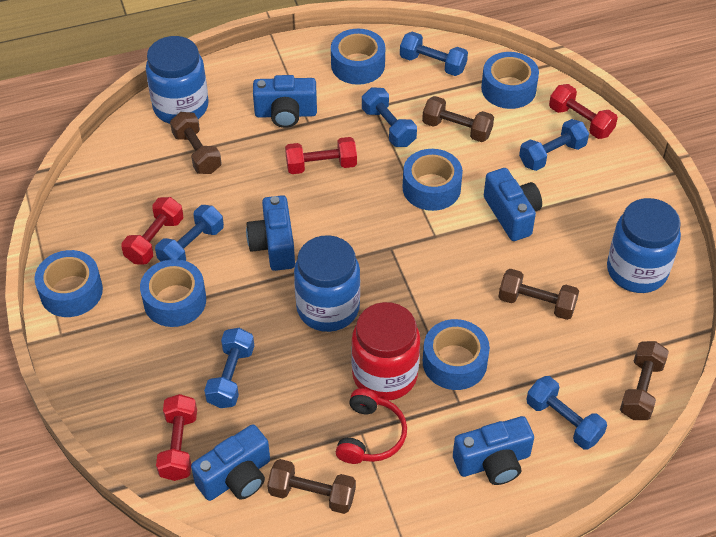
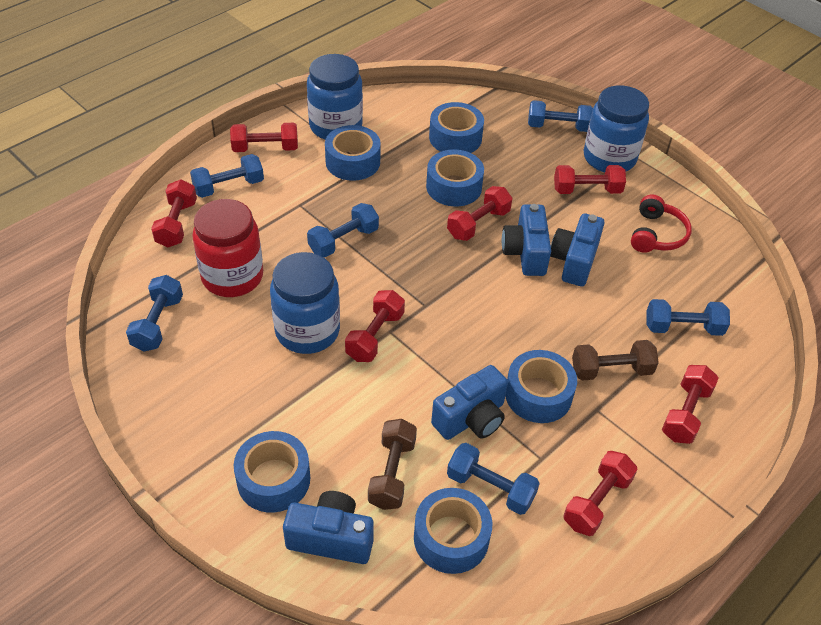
blue camera: 5 -> 4
brown dumbbell: 5 -> 2
red dumbbell: 4 -> 7

